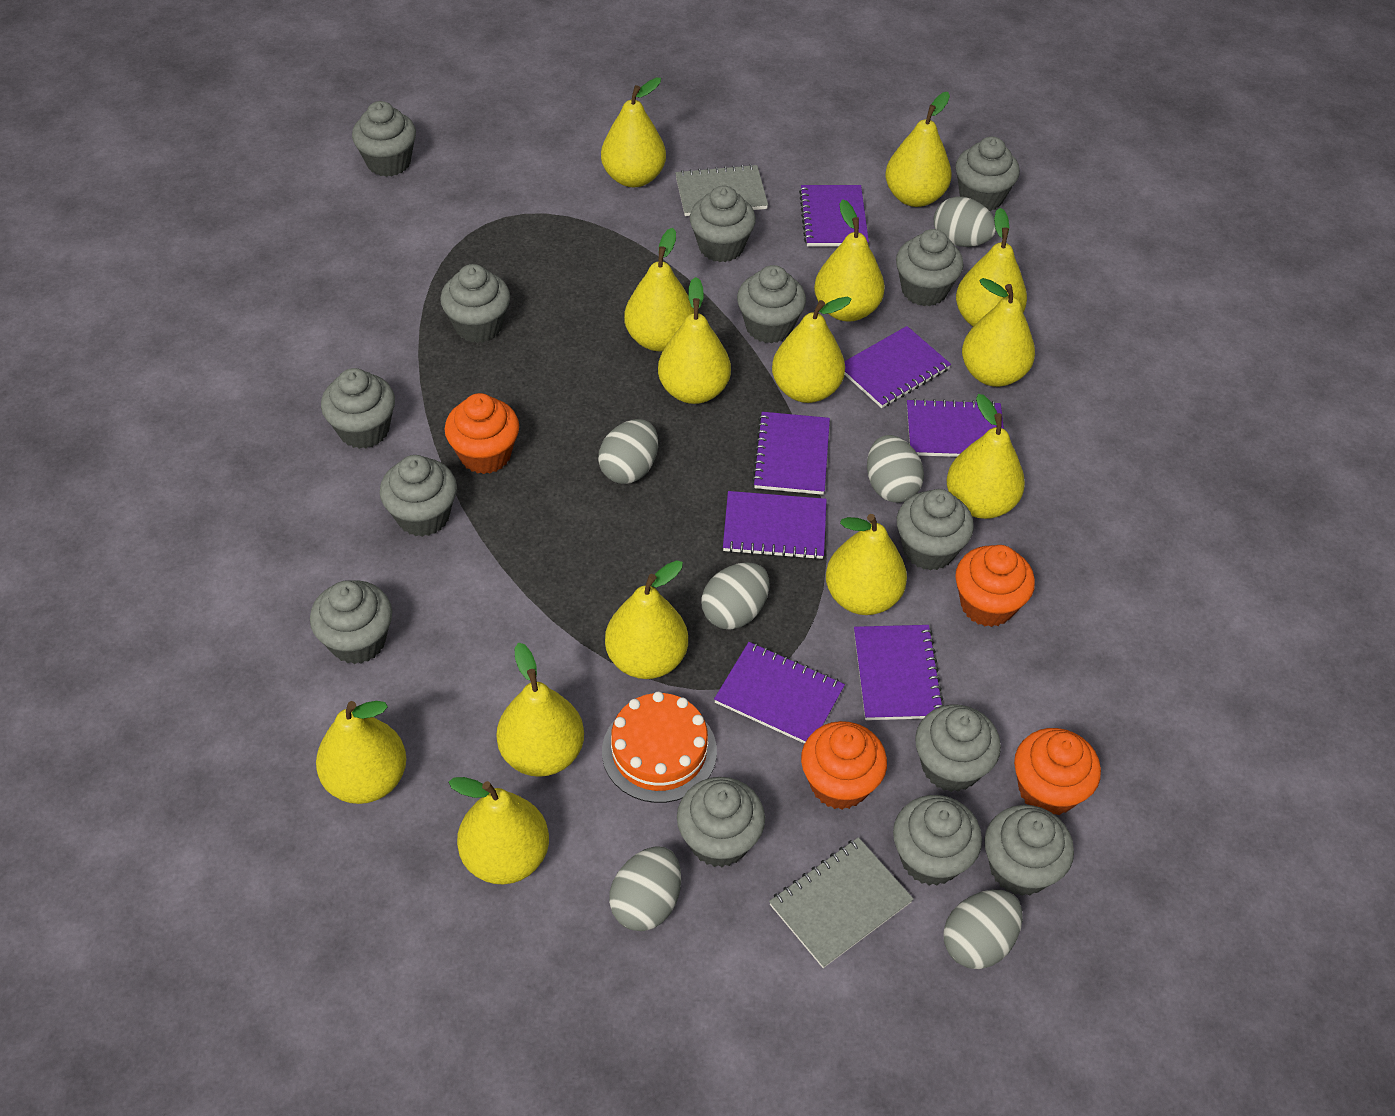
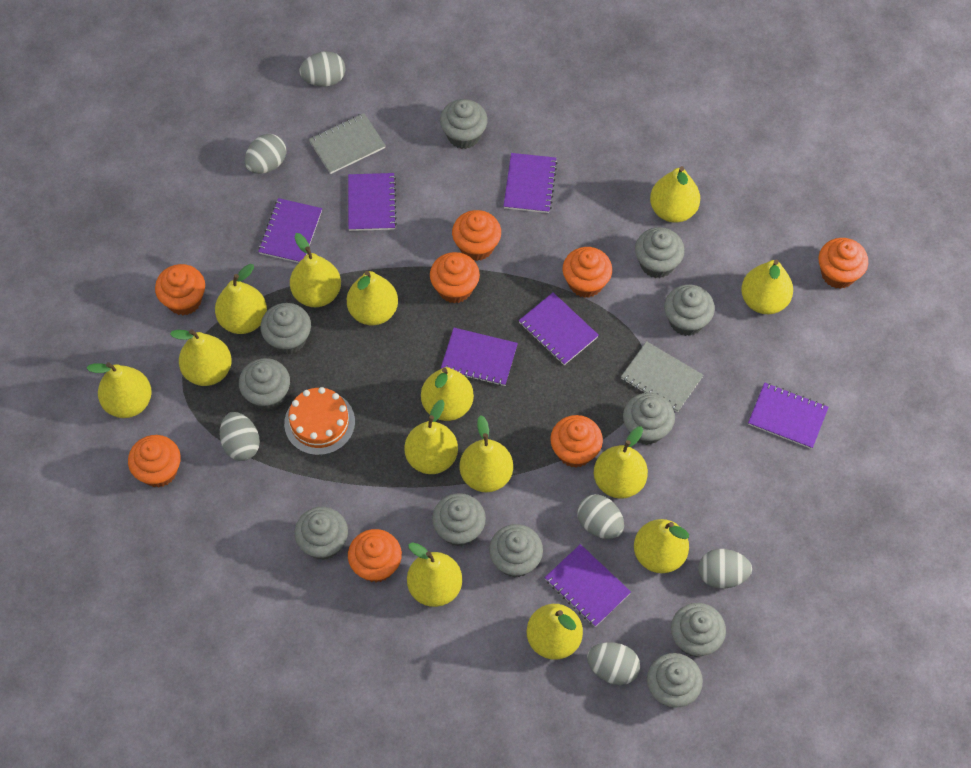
grey cupcake: 14 -> 11
orange cupcake: 4 -> 8

